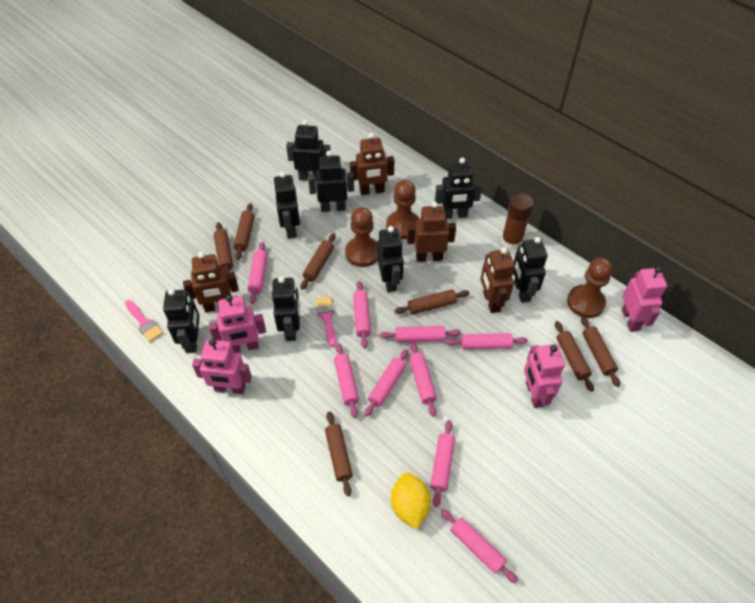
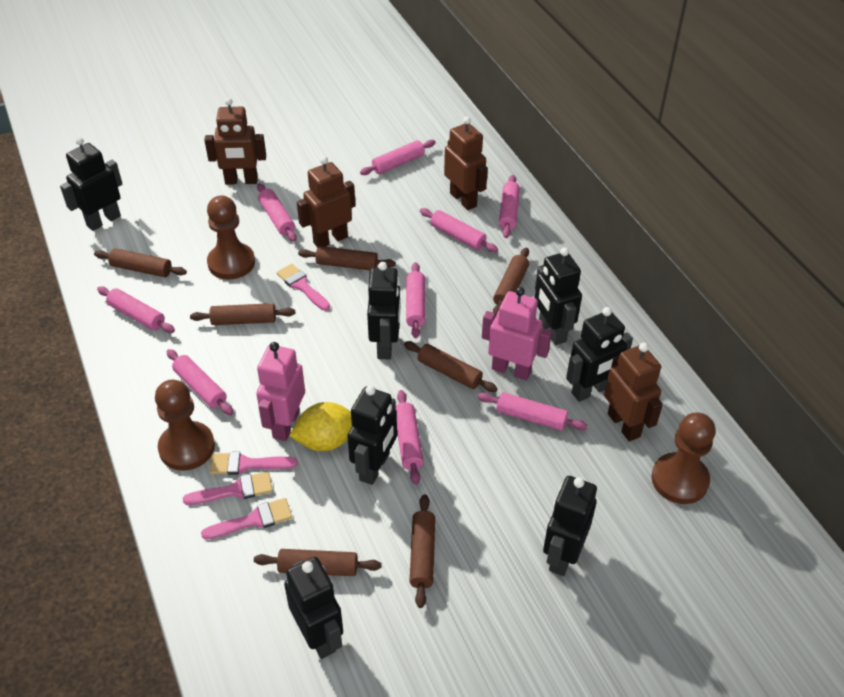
black robot: 8 -> 7
brown glue stick: 1 -> 0
pink brush: 2 -> 4
pink robot: 4 -> 2

